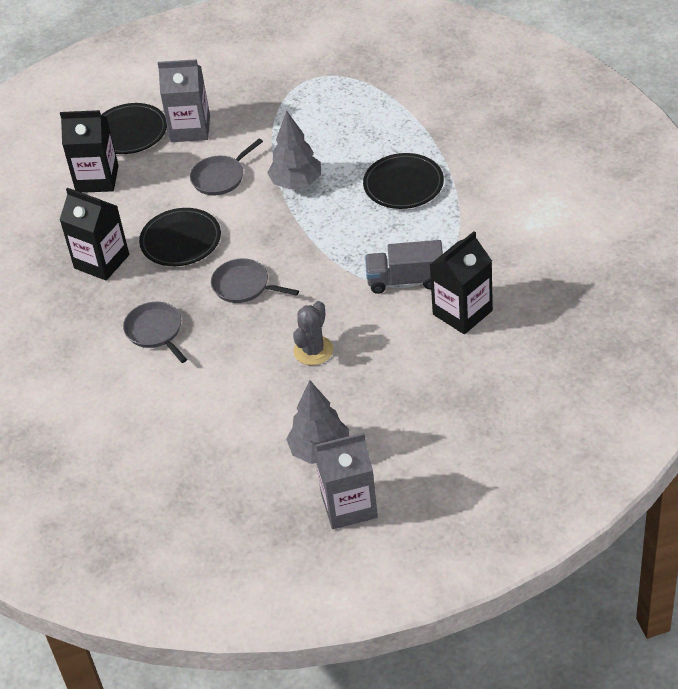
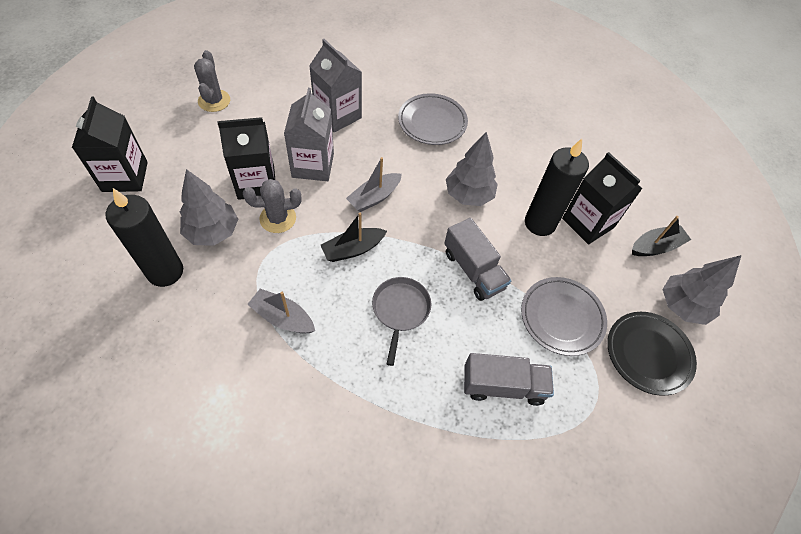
black boat: 0 -> 2
black candle: 0 -> 2
black plate: 3 -> 1
grey boat: 0 -> 2
grey cactus: 1 -> 2
grey pan: 3 -> 1
grey plate: 0 -> 2
grey tree: 2 -> 3
grey truck: 1 -> 2

